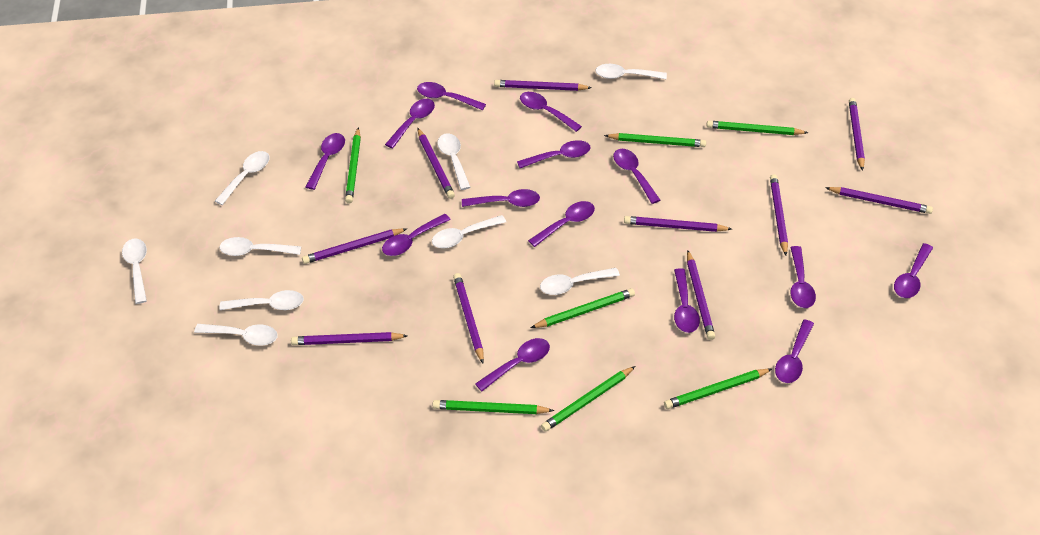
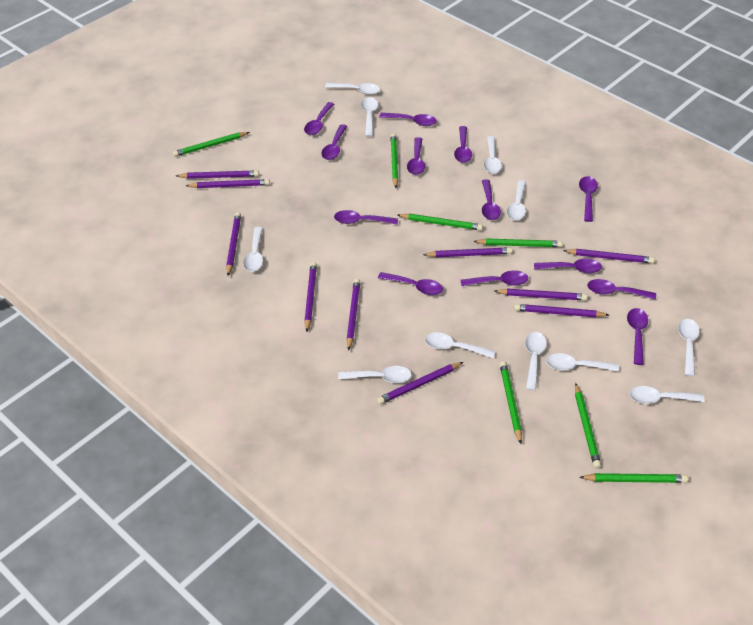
purple spoon: 14 -> 13
white spoon: 9 -> 11

